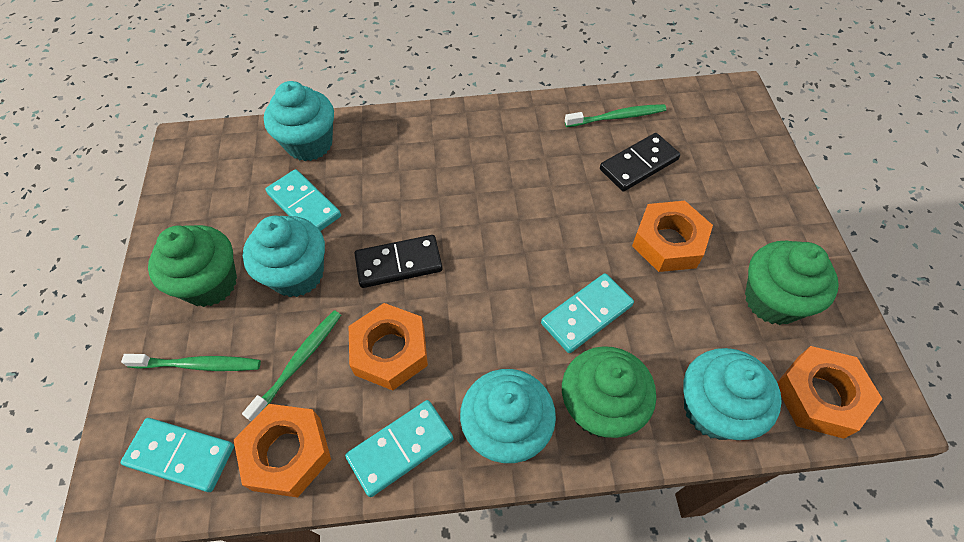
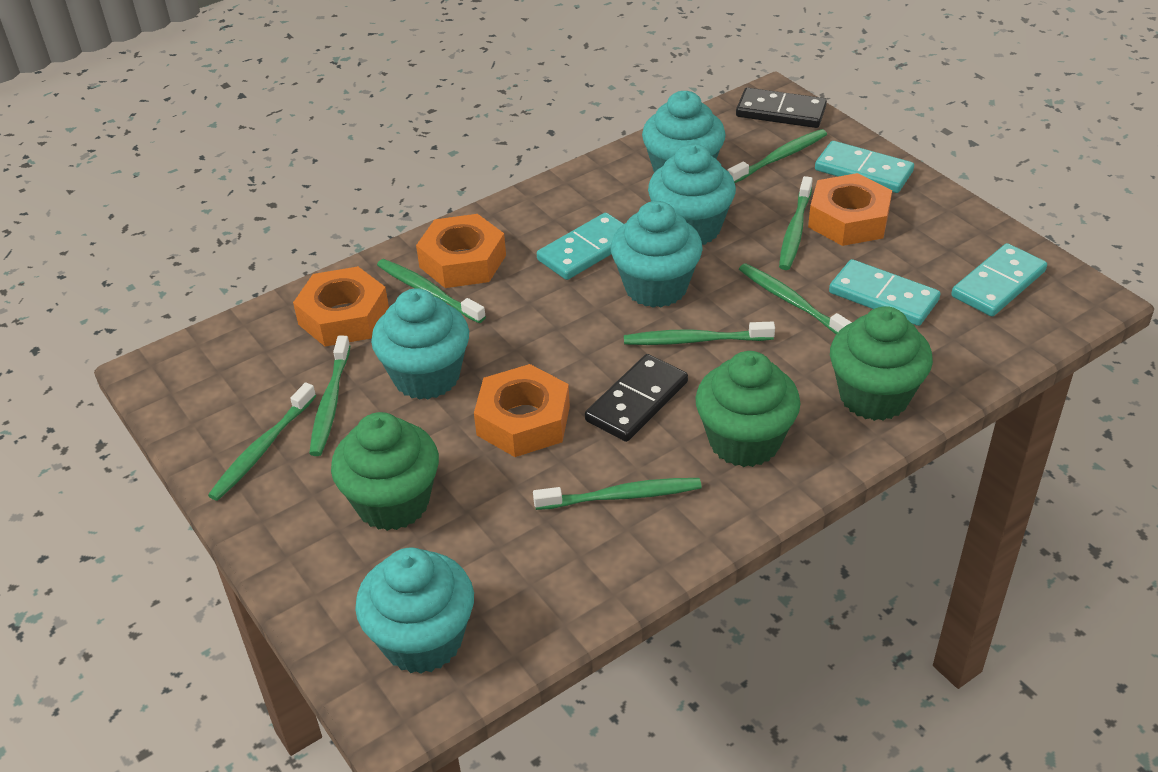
green toothbrush: 3 -> 8
turquoise cupcake: 4 -> 5

